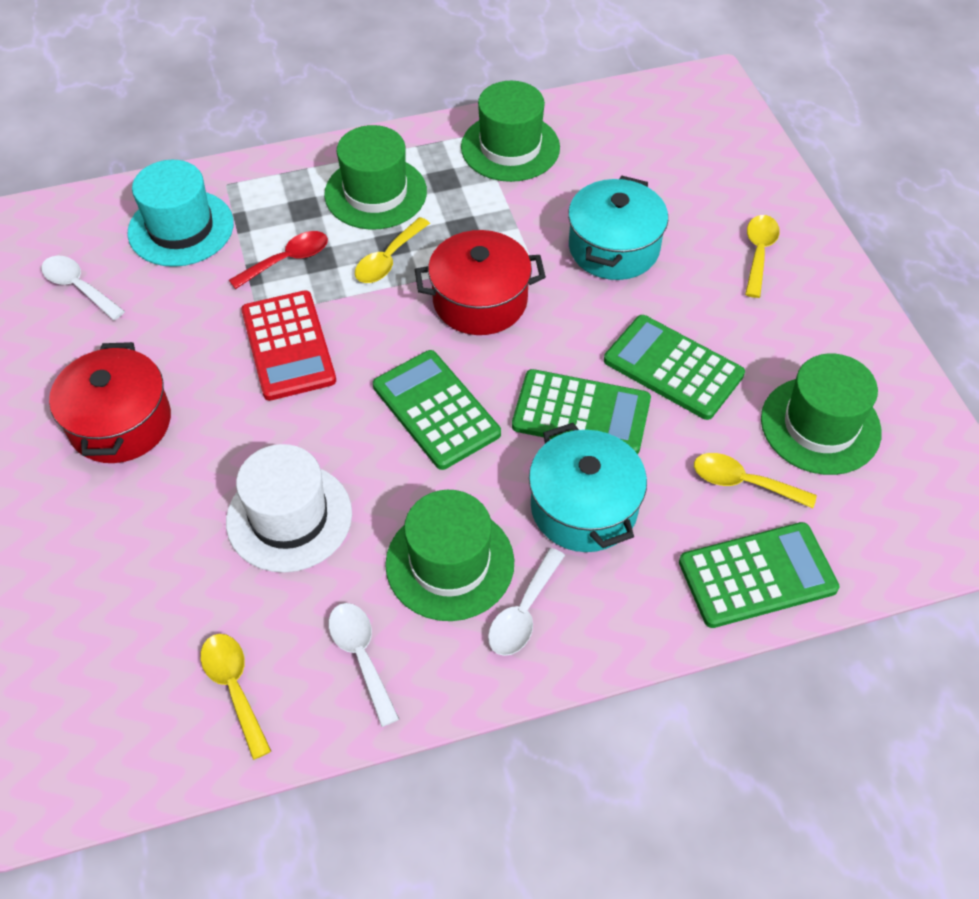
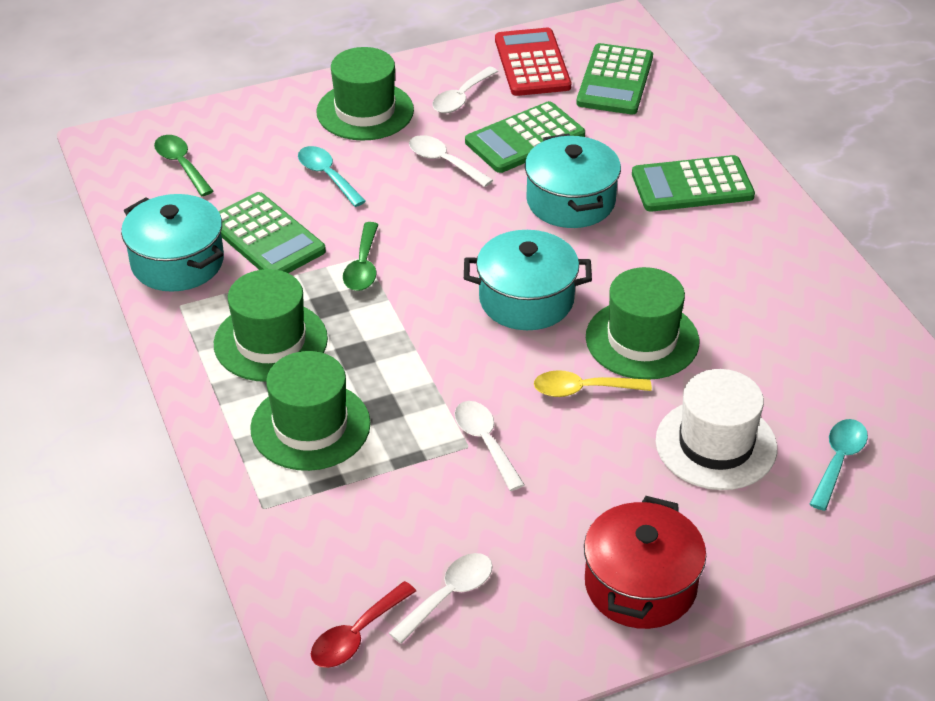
green spoon: 0 -> 2
red pot: 2 -> 1
turquoise hat: 1 -> 0
turquoise pot: 2 -> 3
turquoise spoon: 0 -> 2
white spoon: 3 -> 4
yellow spoon: 4 -> 1

